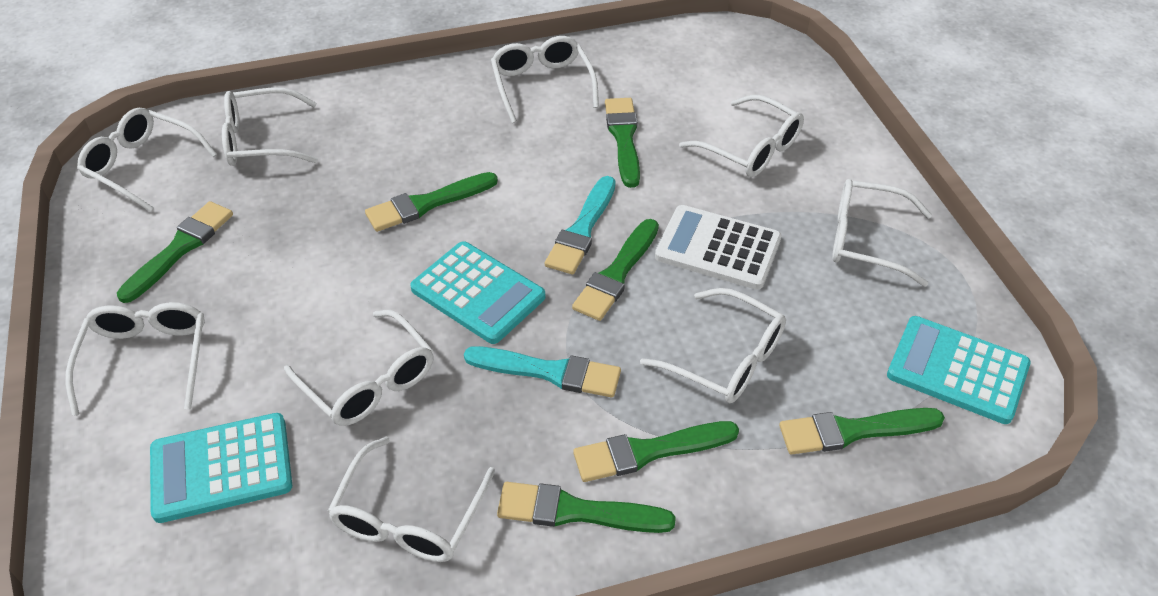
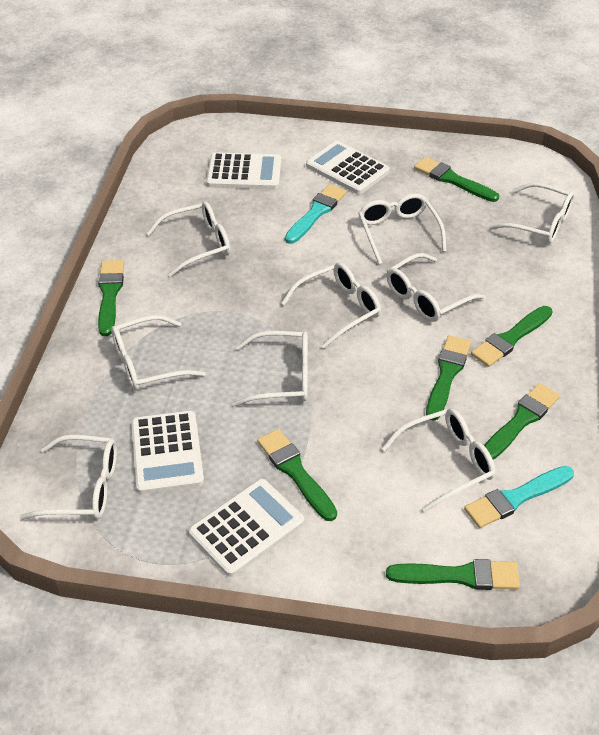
turquoise calculator: 3 -> 0
white calculator: 1 -> 4

